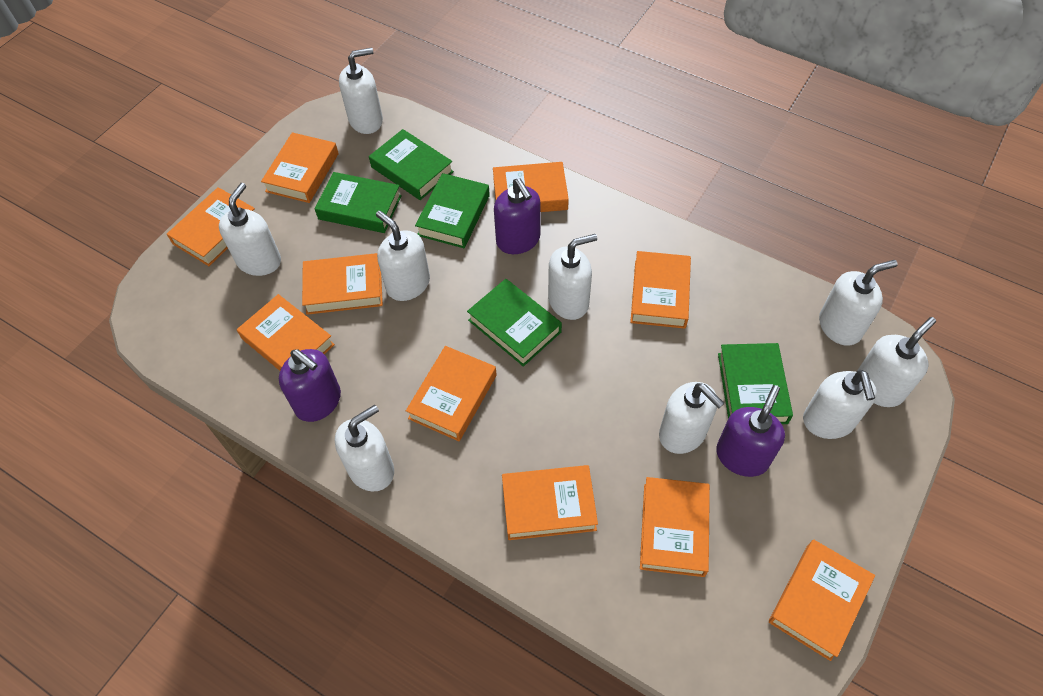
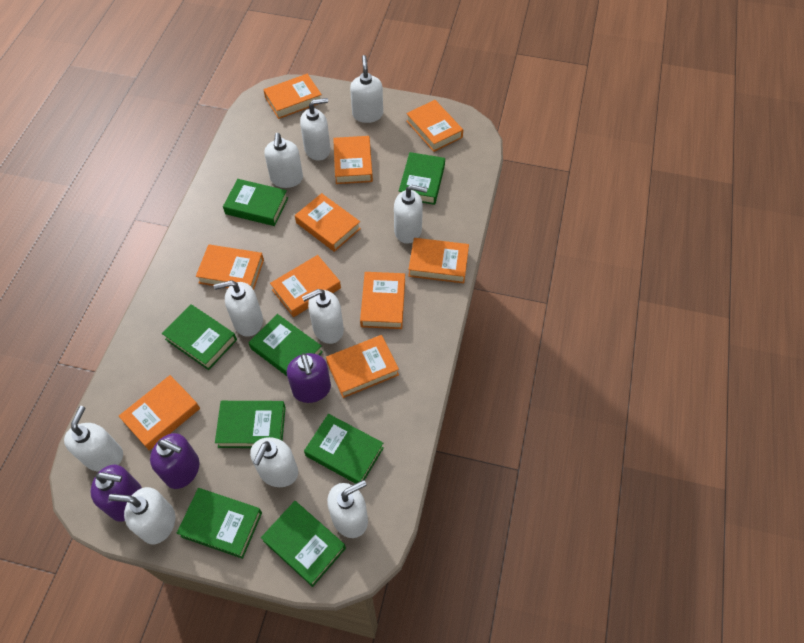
green book: 5 -> 8
white soap dispenser: 9 -> 10

